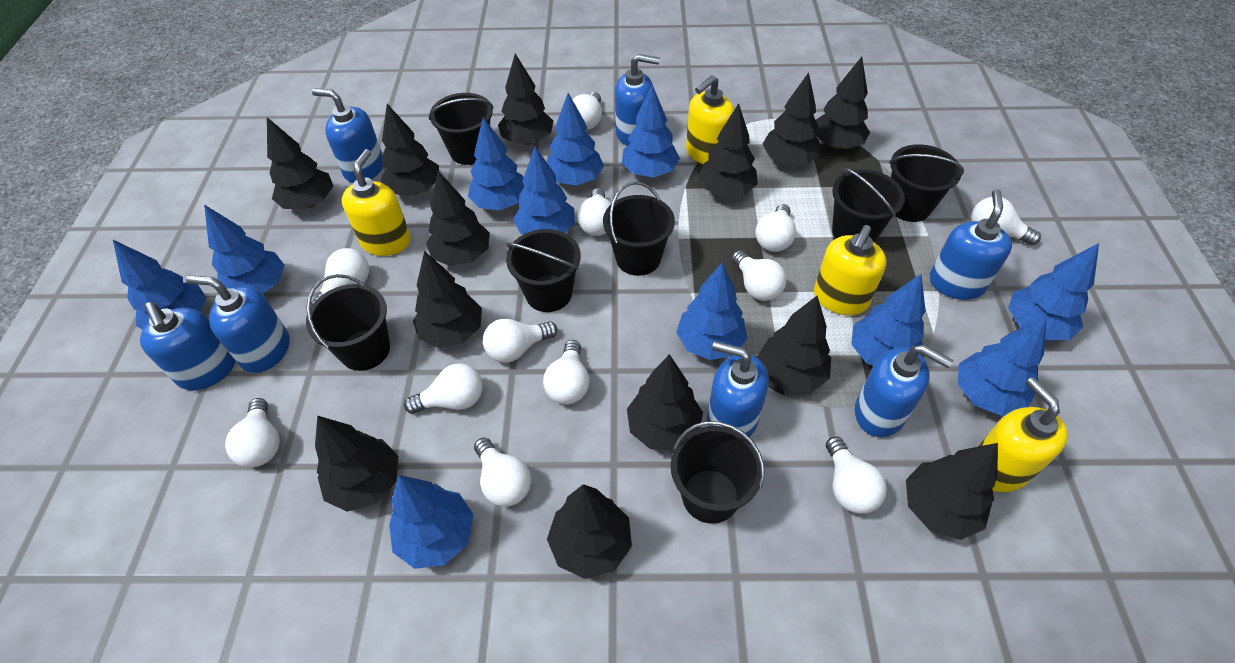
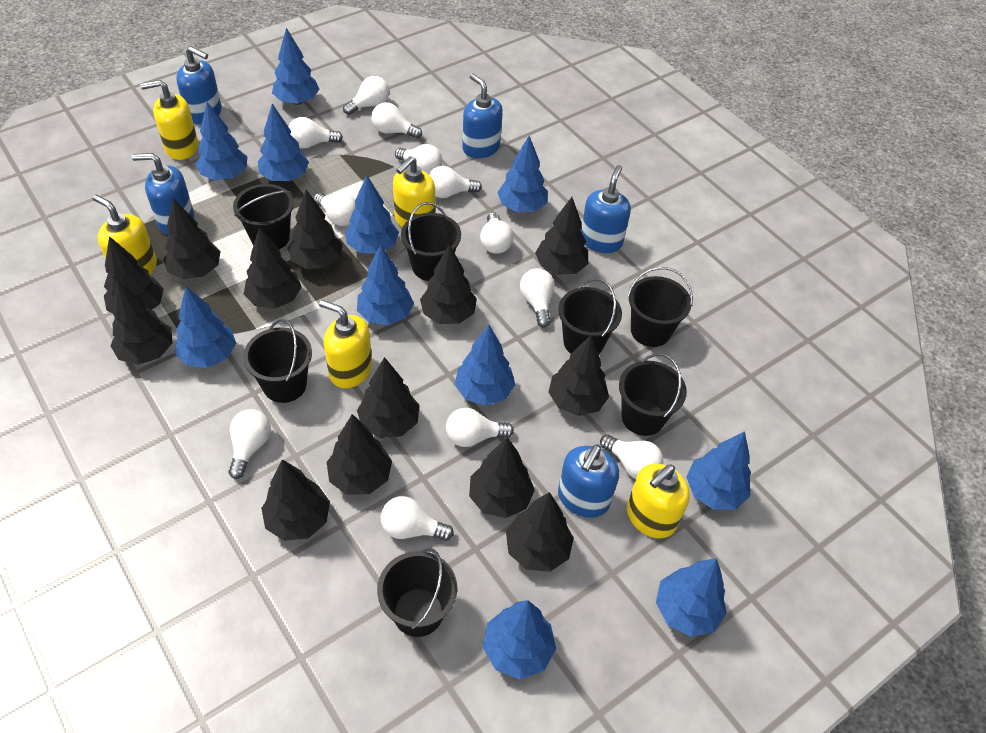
blue soap dispenser: 7 -> 5
yellow soap dispenser: 4 -> 5

